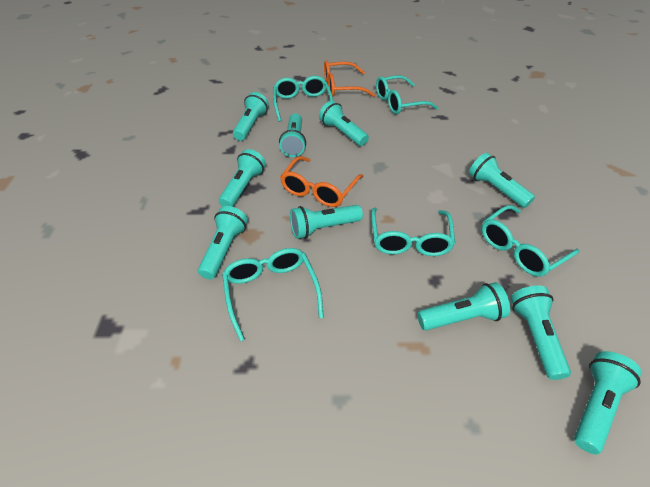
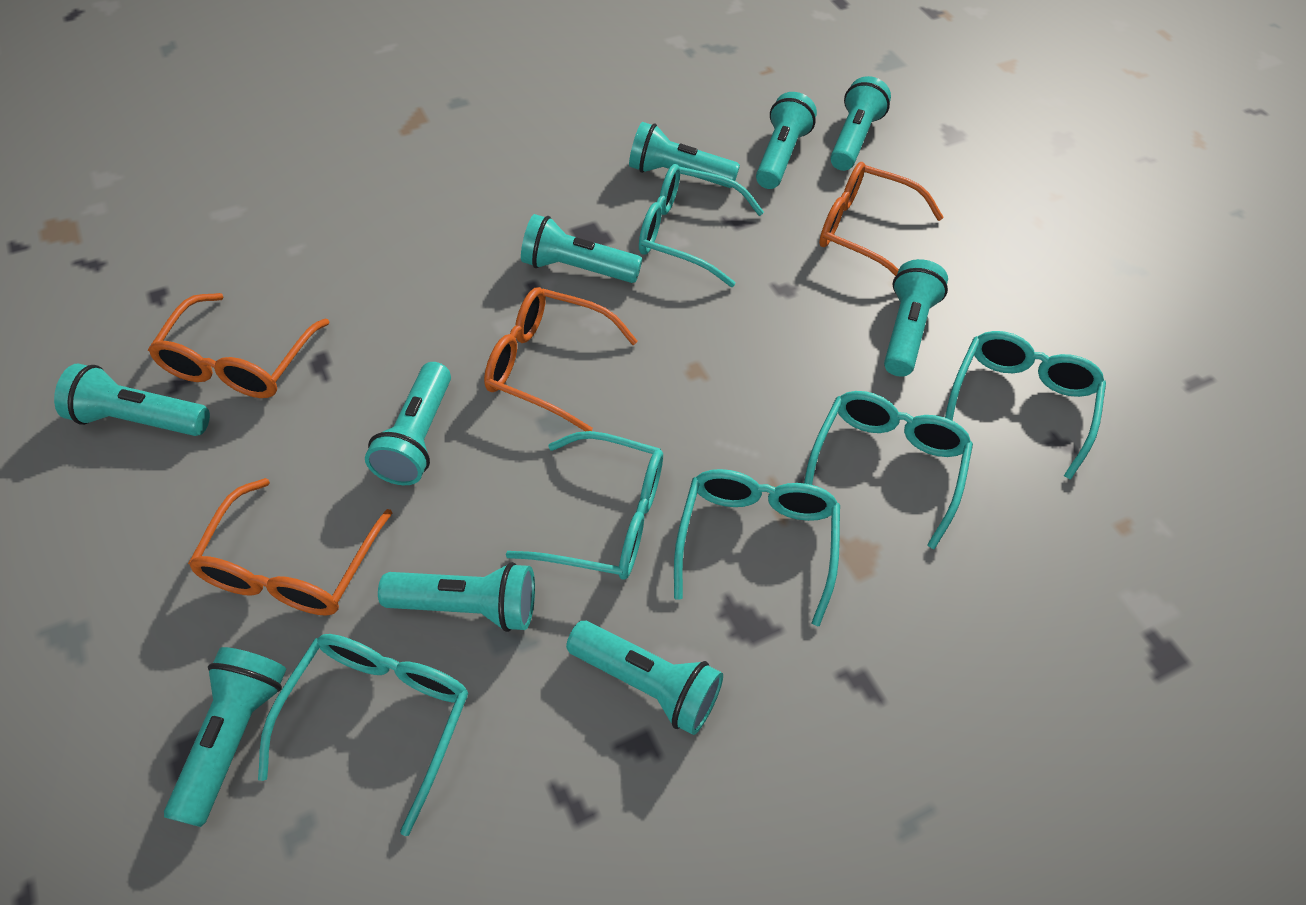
orange glasses: 2 -> 4
turquoise glasses: 5 -> 6

